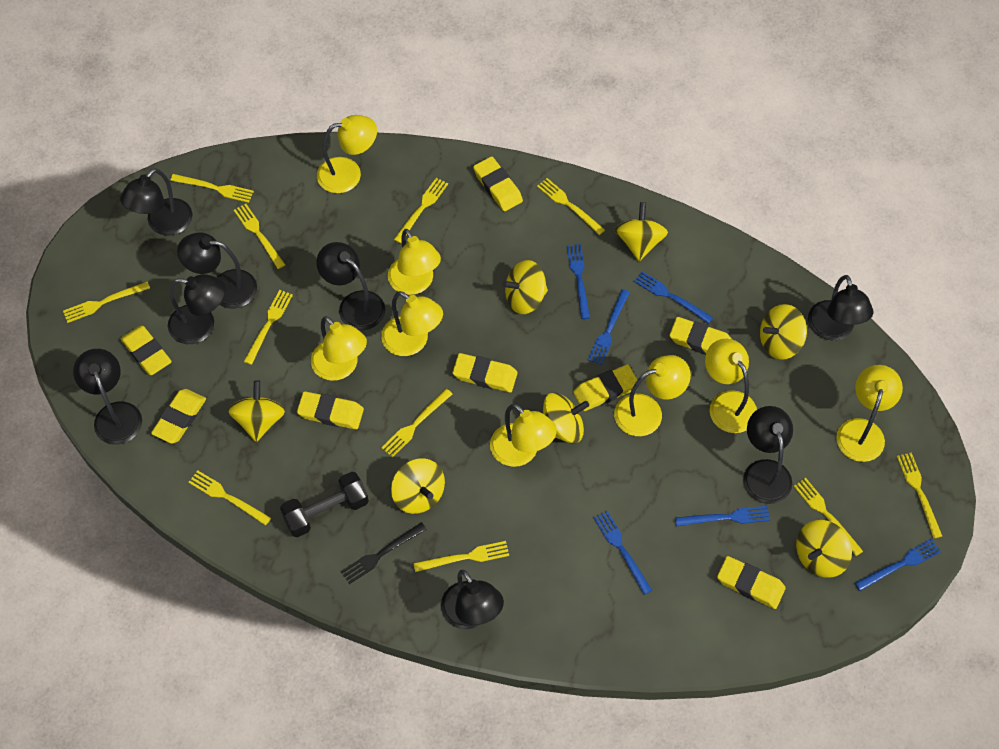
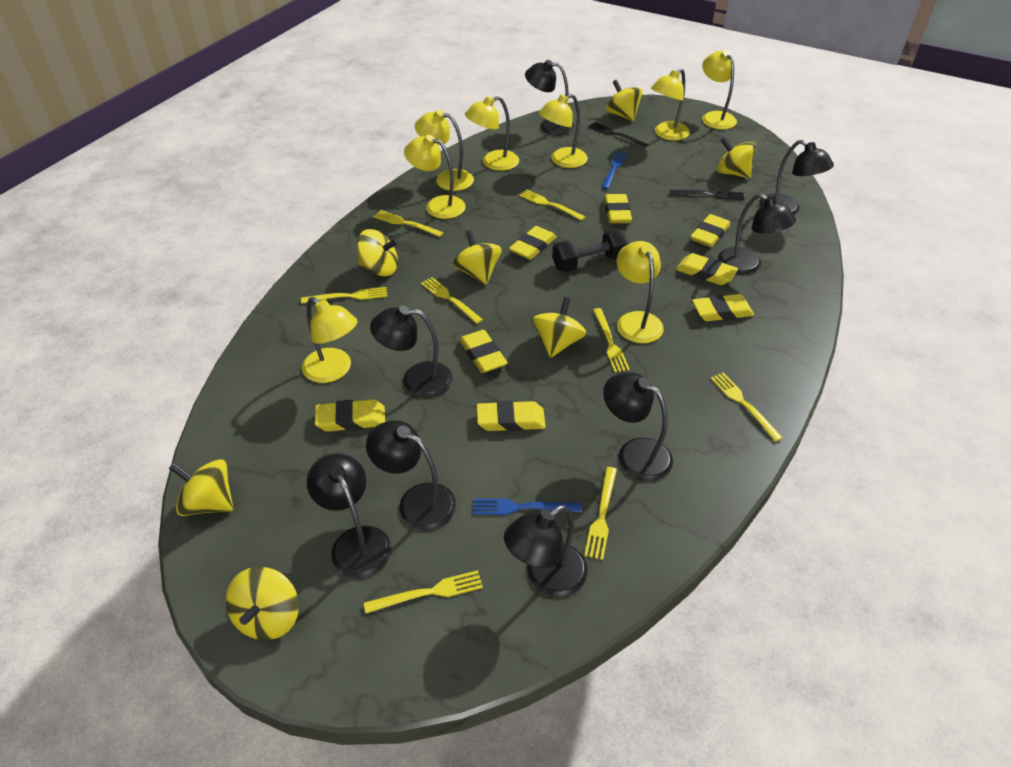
black fork: 1 -> 2
blue fork: 6 -> 2
yellow fork: 11 -> 8

